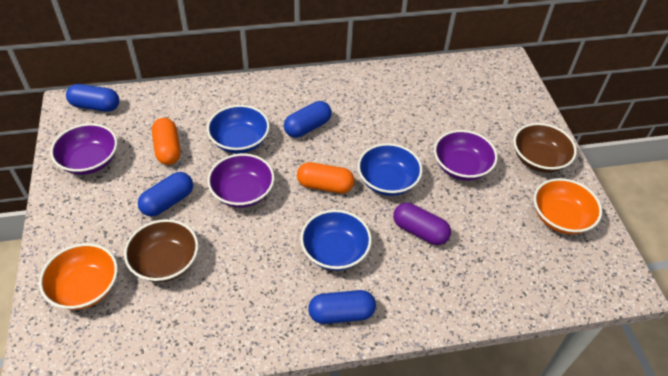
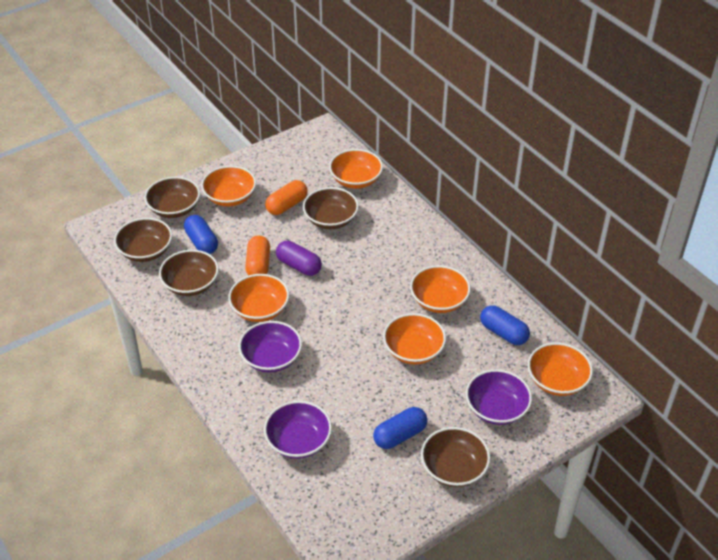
blue bowl: 3 -> 0
blue capsule: 4 -> 3
brown bowl: 2 -> 5
orange bowl: 2 -> 6

